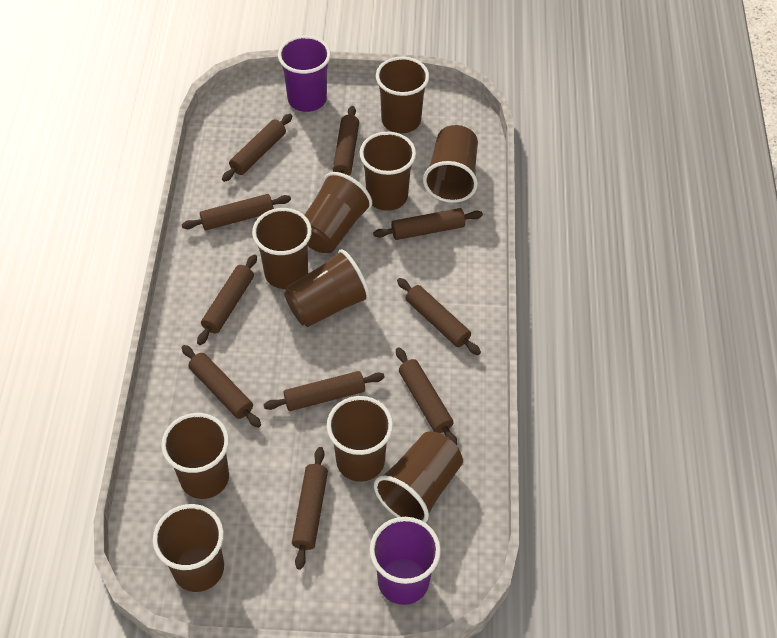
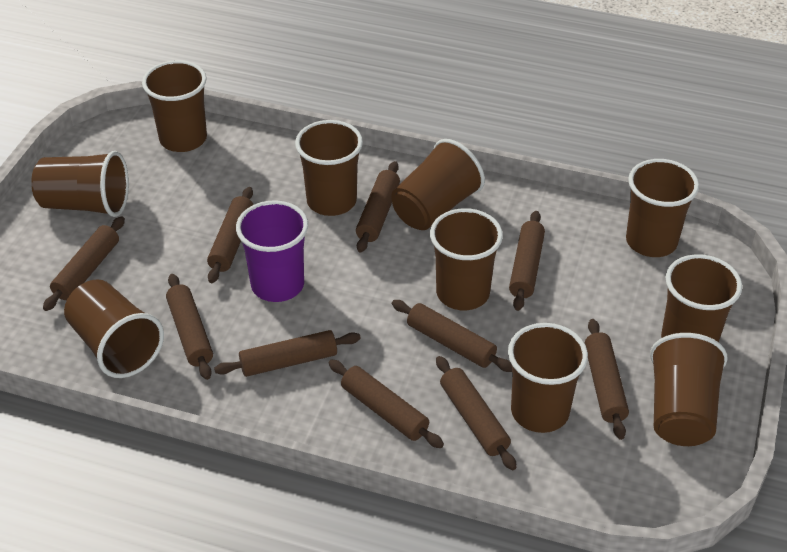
purple cup: 2 -> 1

